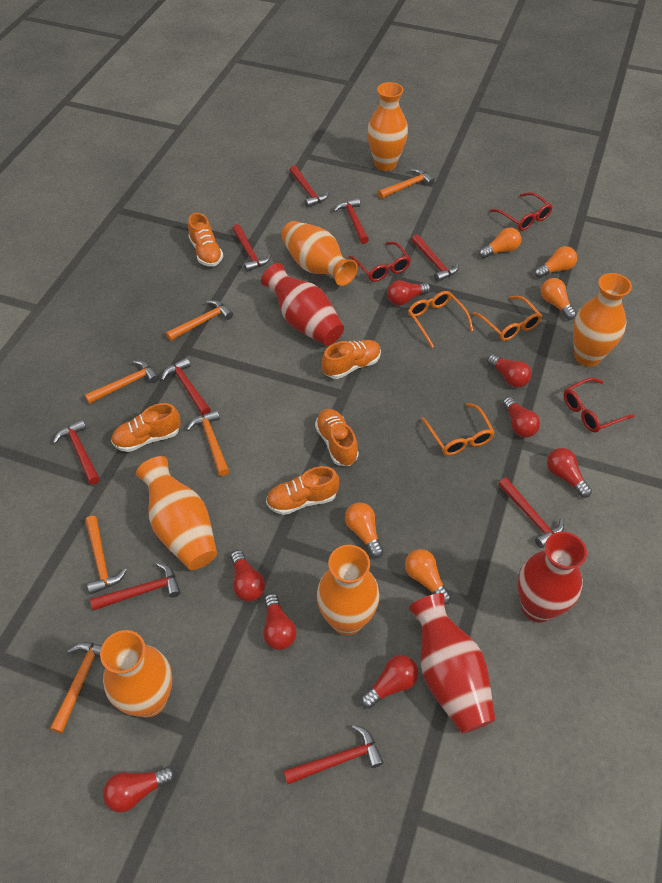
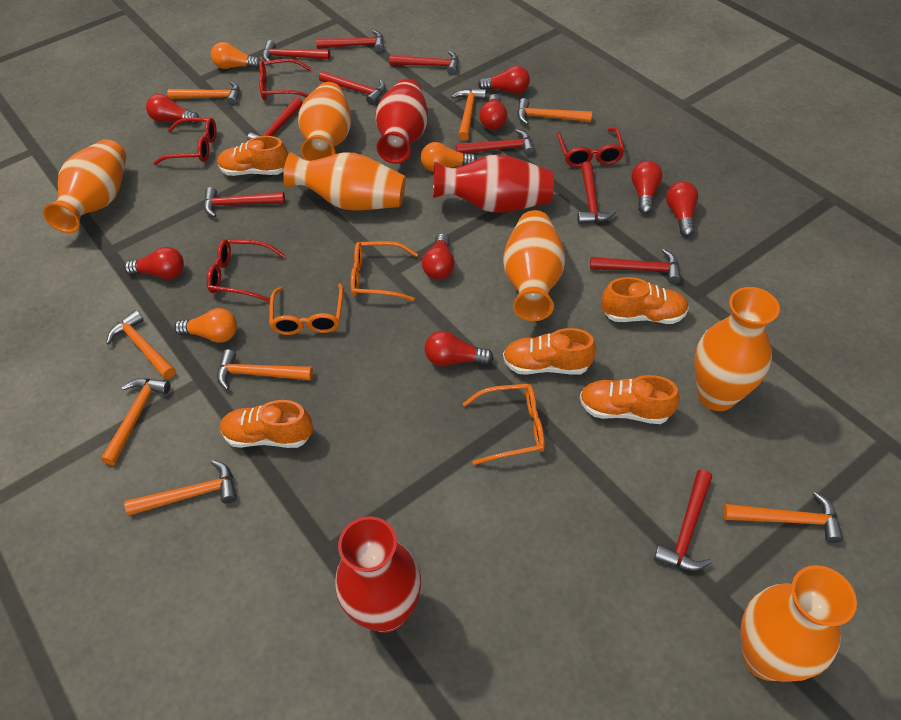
orange hammer: 6 -> 8
orange light bulb: 5 -> 3
red glasses: 3 -> 4
red hammer: 9 -> 10

